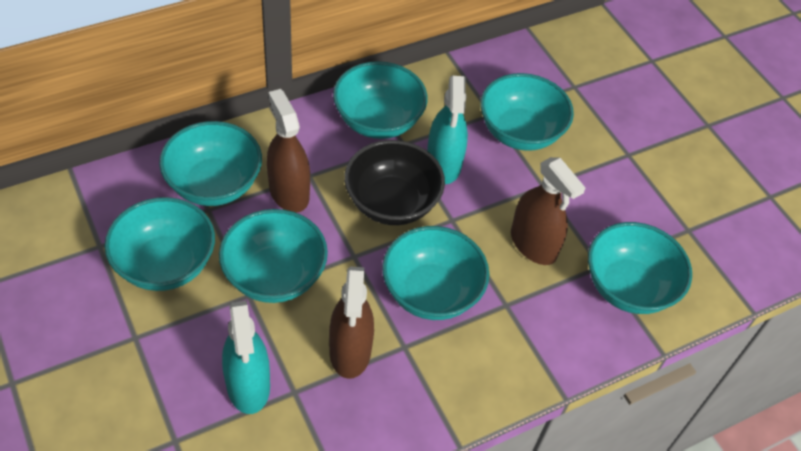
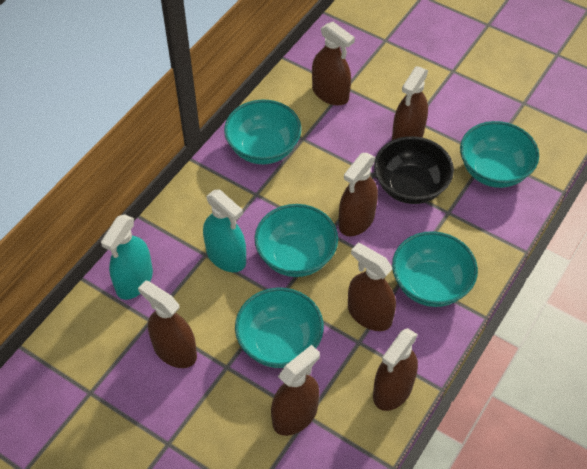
brown spray bottle: 3 -> 7
turquoise bowl: 7 -> 5

